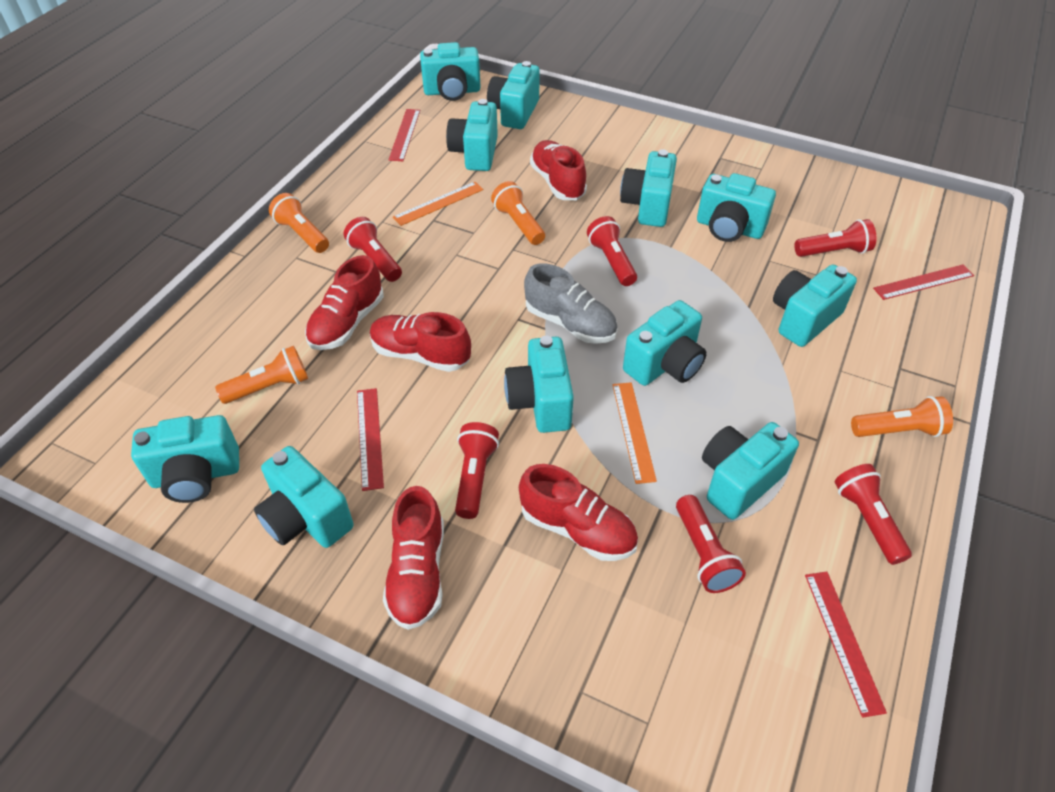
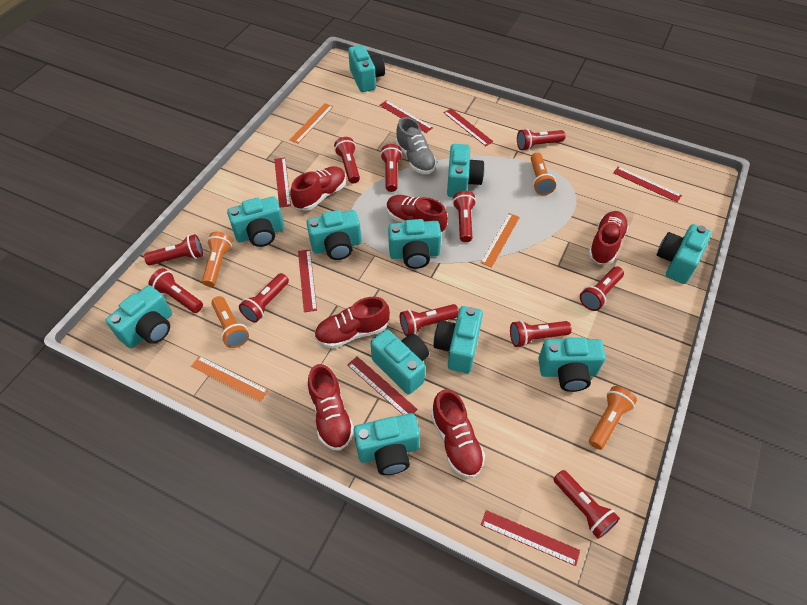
orange ruler: 2 -> 3
red flashlight: 6 -> 11
red ruler: 4 -> 7
red shoe: 5 -> 6

